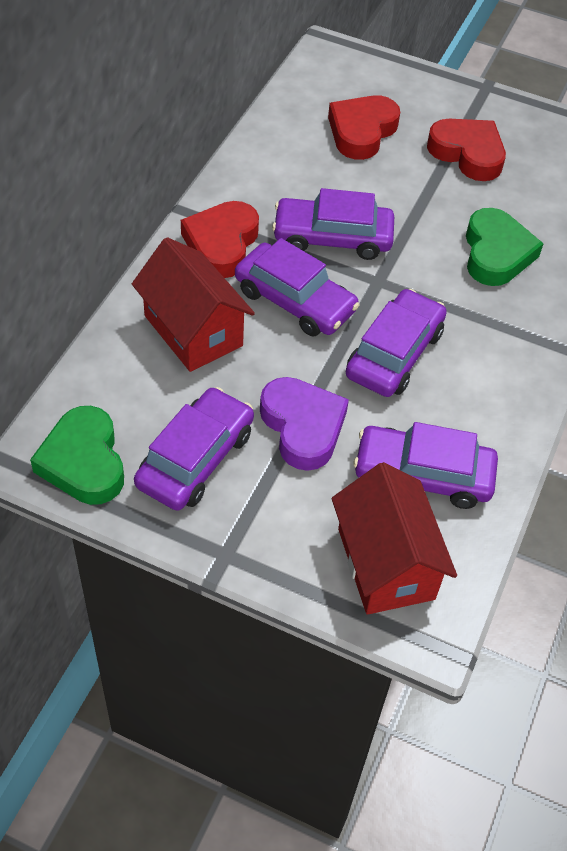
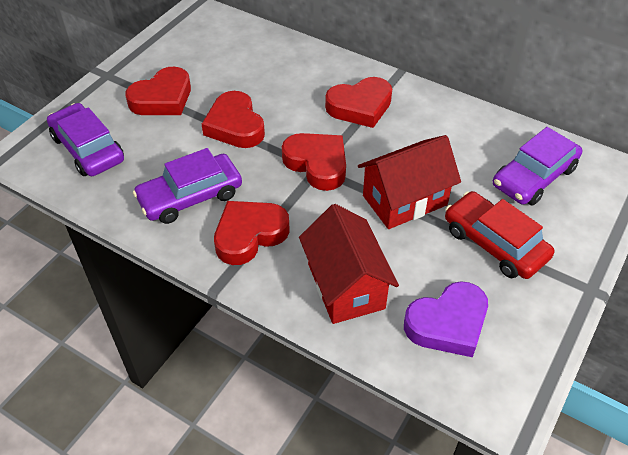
green heart: 2 -> 0
purple car: 5 -> 3
red car: 0 -> 1
red heart: 3 -> 5

